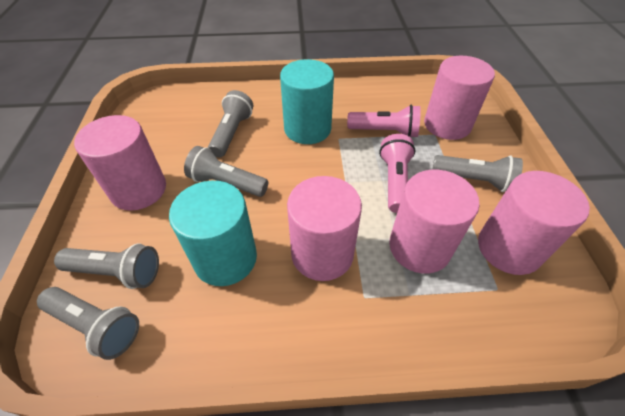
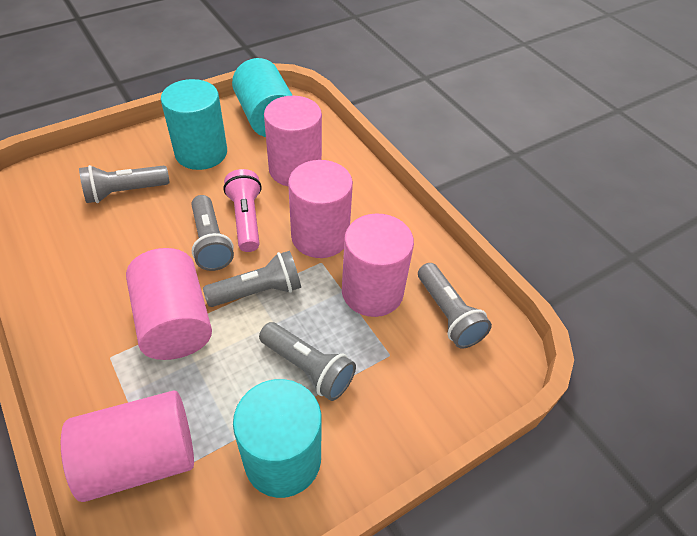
pink flashlight: 2 -> 1
turquoise cylinder: 2 -> 3

